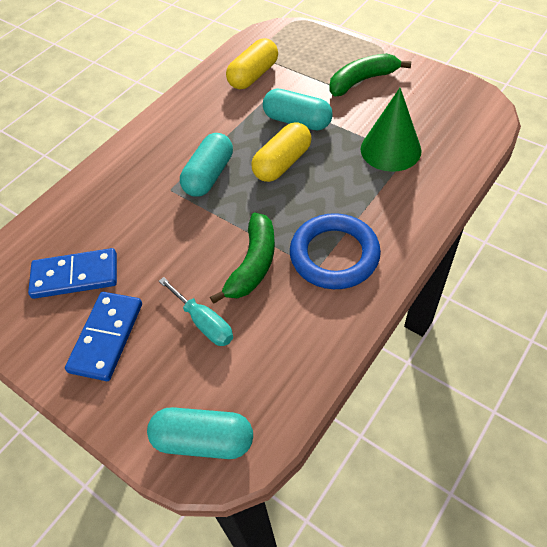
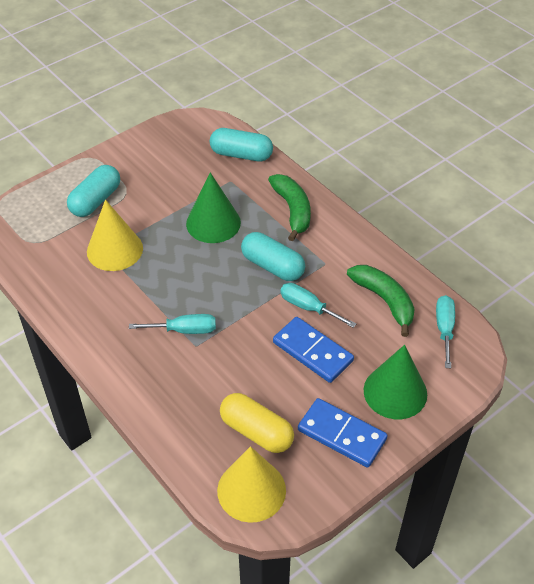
blue ring: 1 -> 0
green cone: 1 -> 2
turquoise screwdriver: 1 -> 3
yellow capsule: 2 -> 1
yellow cone: 0 -> 2

